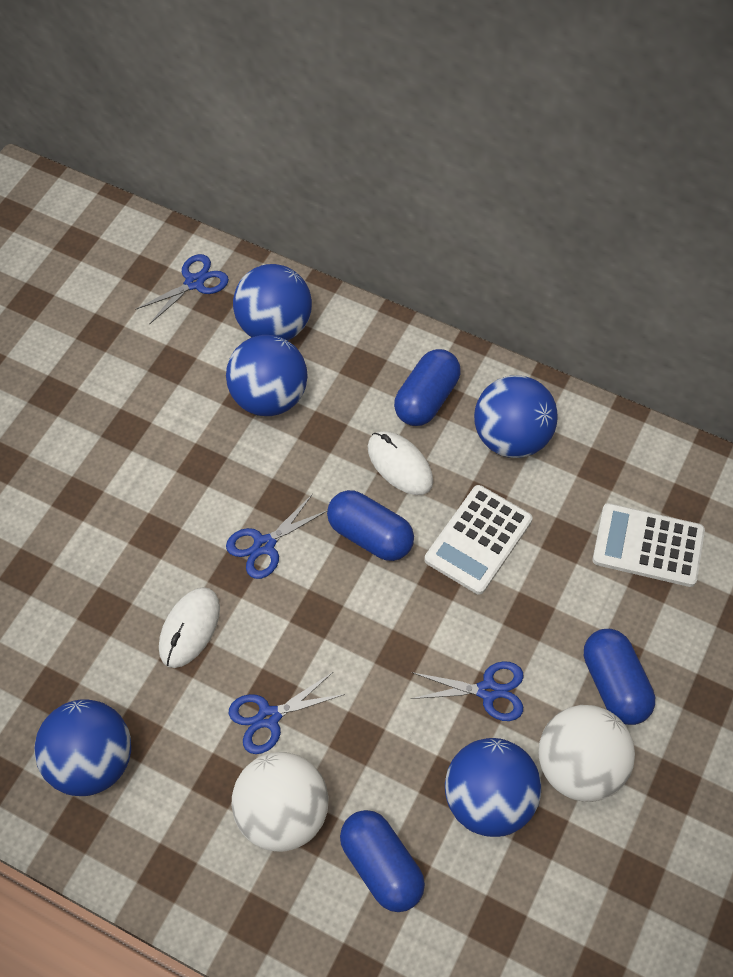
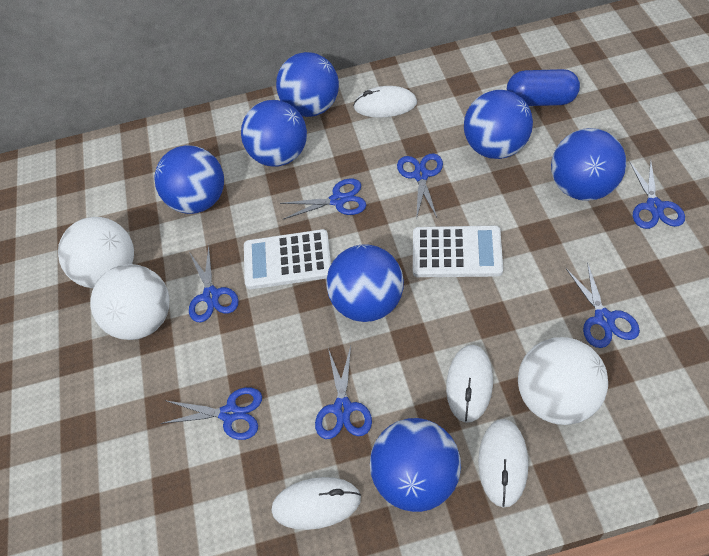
blue ball: 5 -> 7
blue capsule: 4 -> 1
blue scissors: 4 -> 7
white ball: 2 -> 3
white mouse: 2 -> 4

